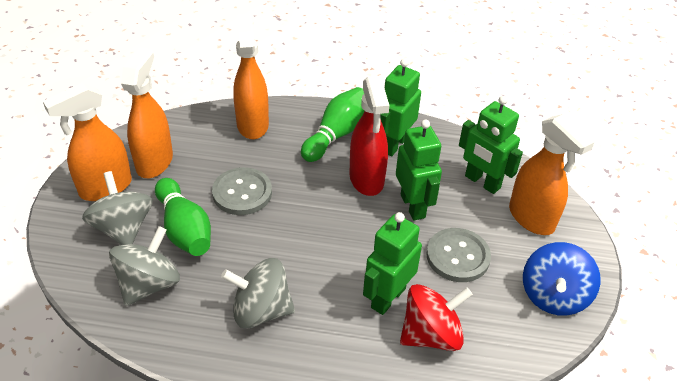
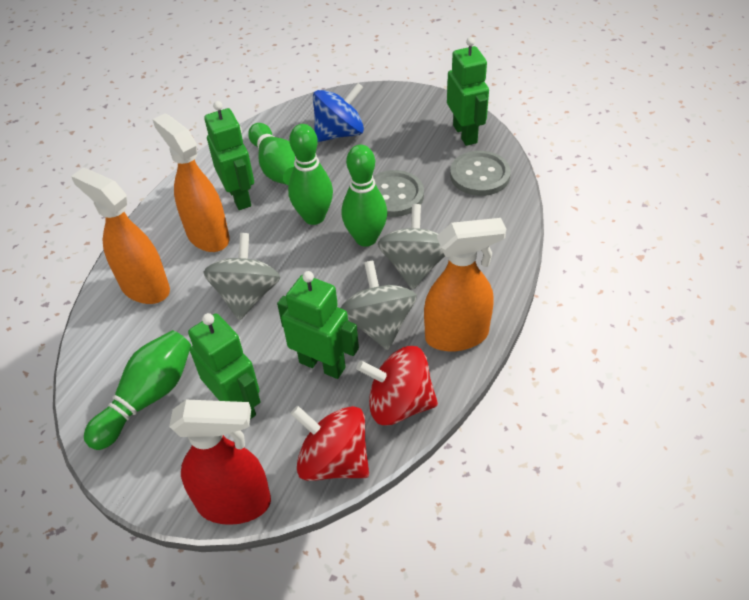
green bowling pin: 2 -> 4
orange spray bottle: 4 -> 3
red spinning top: 1 -> 2

